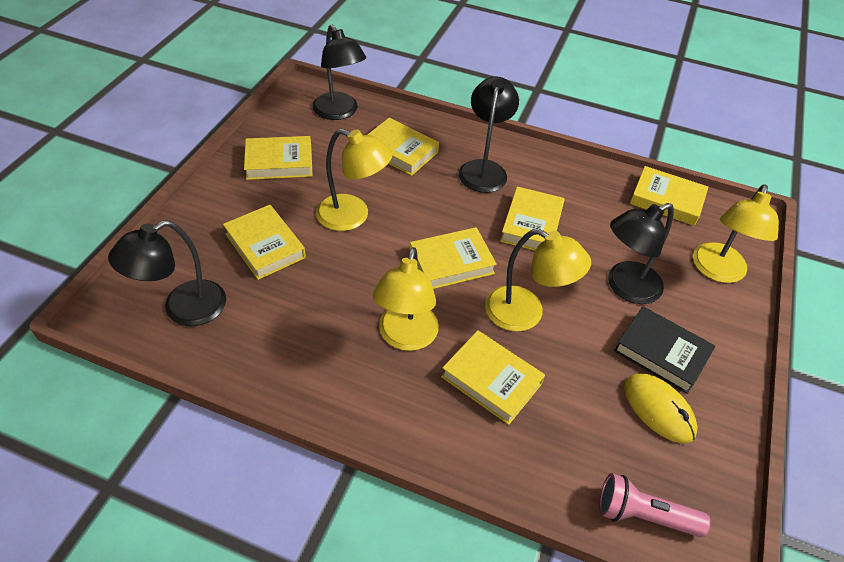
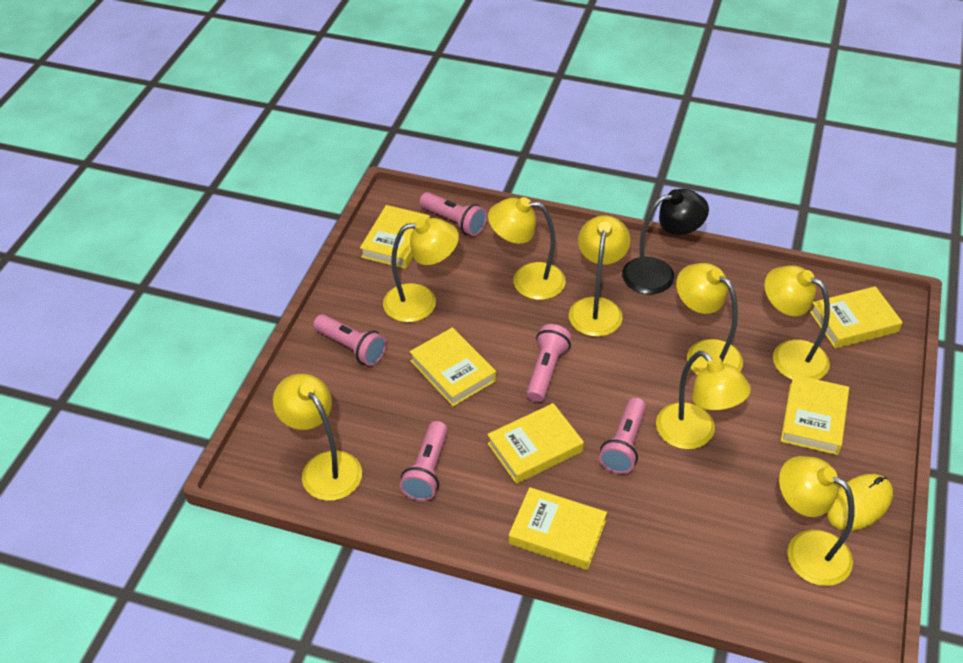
black book: 1 -> 0
black lamp: 4 -> 1
pink flashlight: 1 -> 5
yellow book: 7 -> 6
yellow lamp: 4 -> 8

